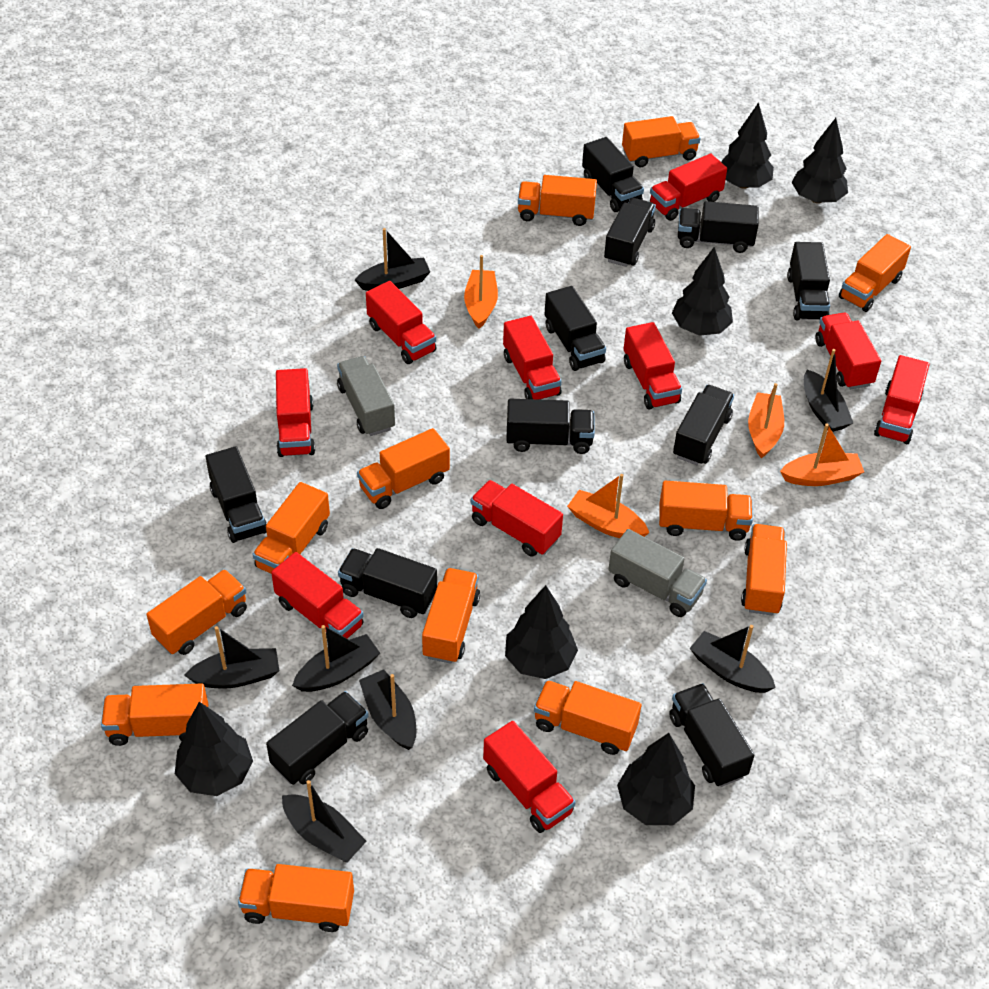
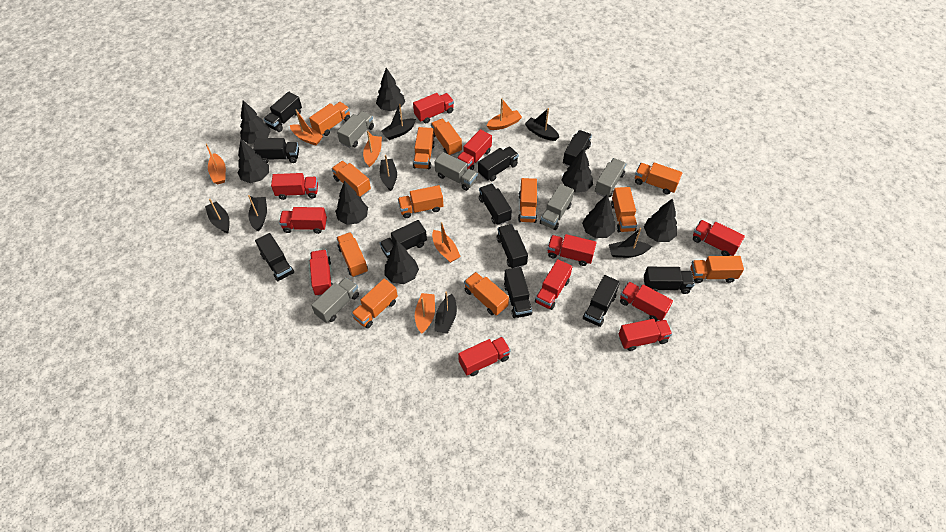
black tree: 6 -> 8
grey truck: 2 -> 5
orange boat: 4 -> 6
red truck: 10 -> 11

